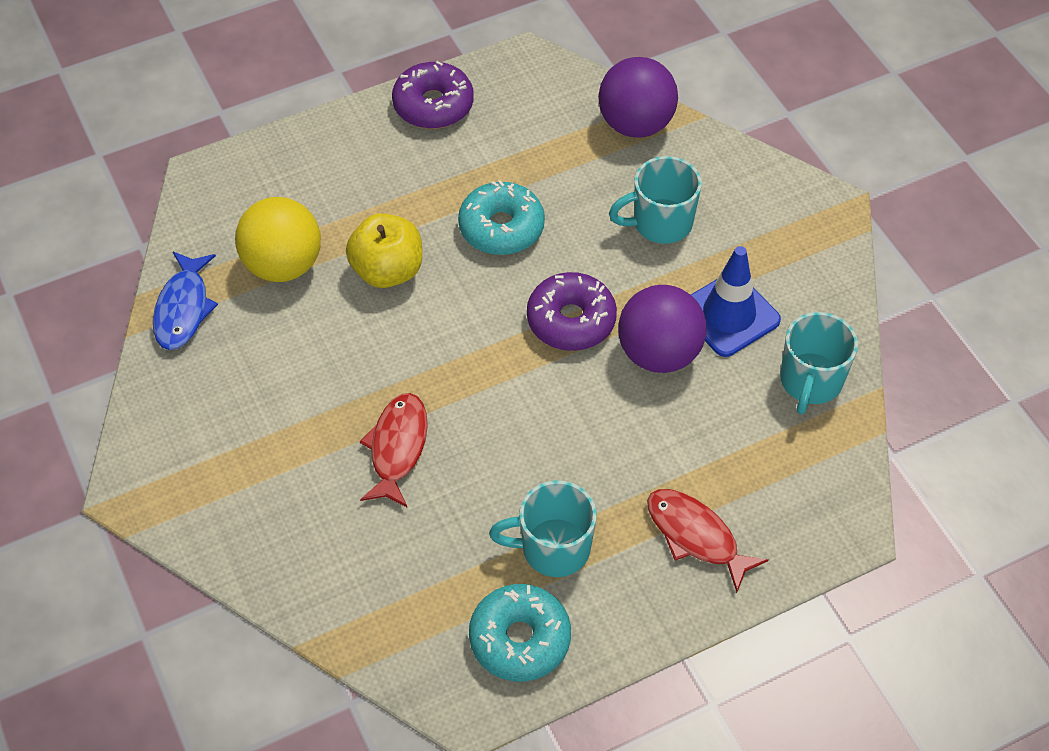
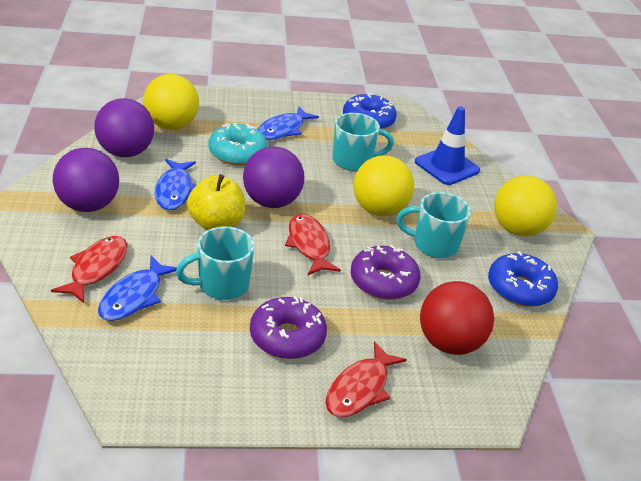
blue donut: 0 -> 2
blue fish: 1 -> 3
purple ball: 2 -> 3
red ball: 0 -> 1
red fish: 2 -> 3
turquoise donut: 2 -> 1
yellow ball: 1 -> 3

